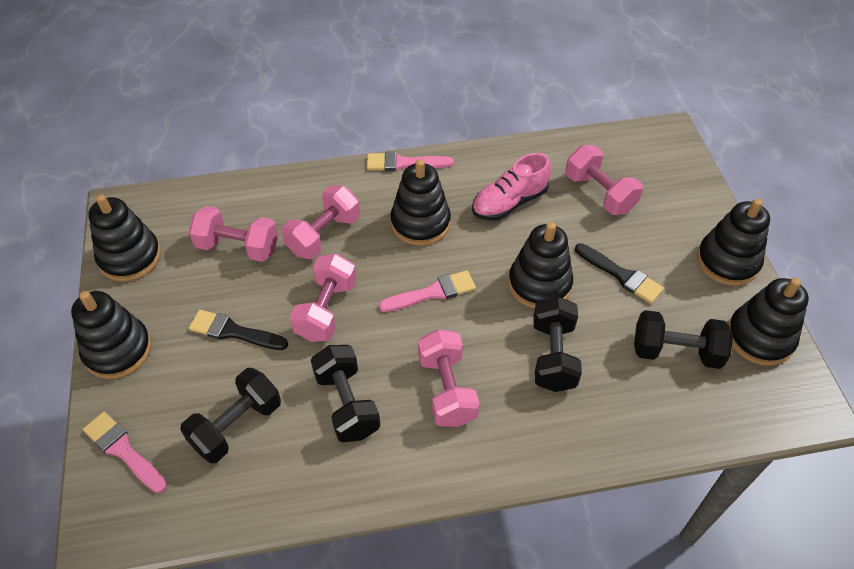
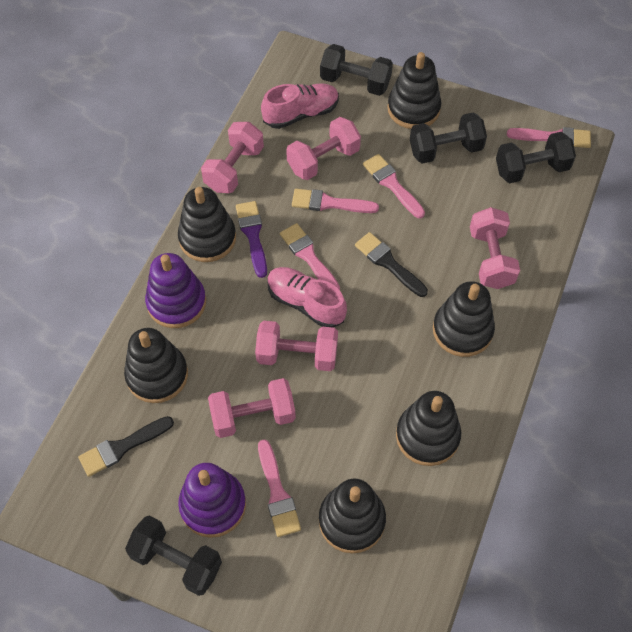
pink brush: 3 -> 5
pink shoe: 1 -> 2
purple brush: 0 -> 1
purple stacking toy: 0 -> 2

